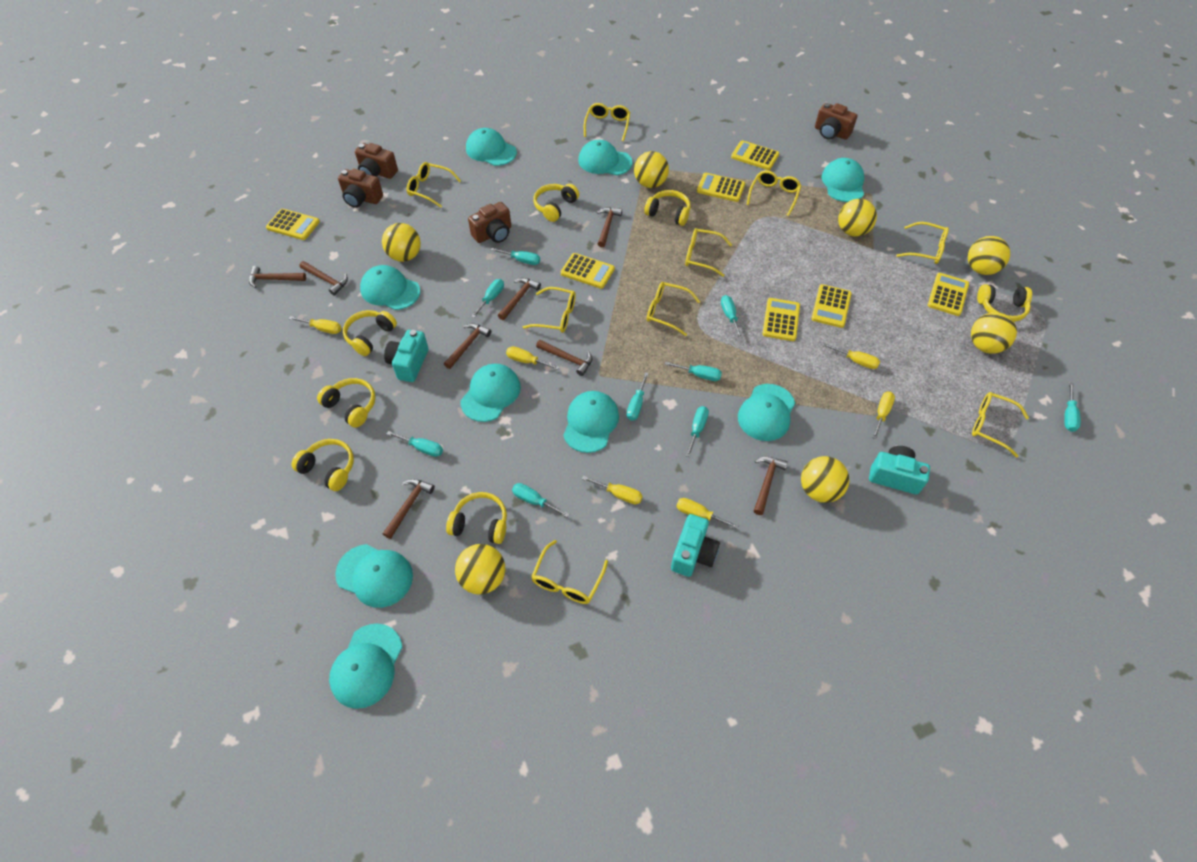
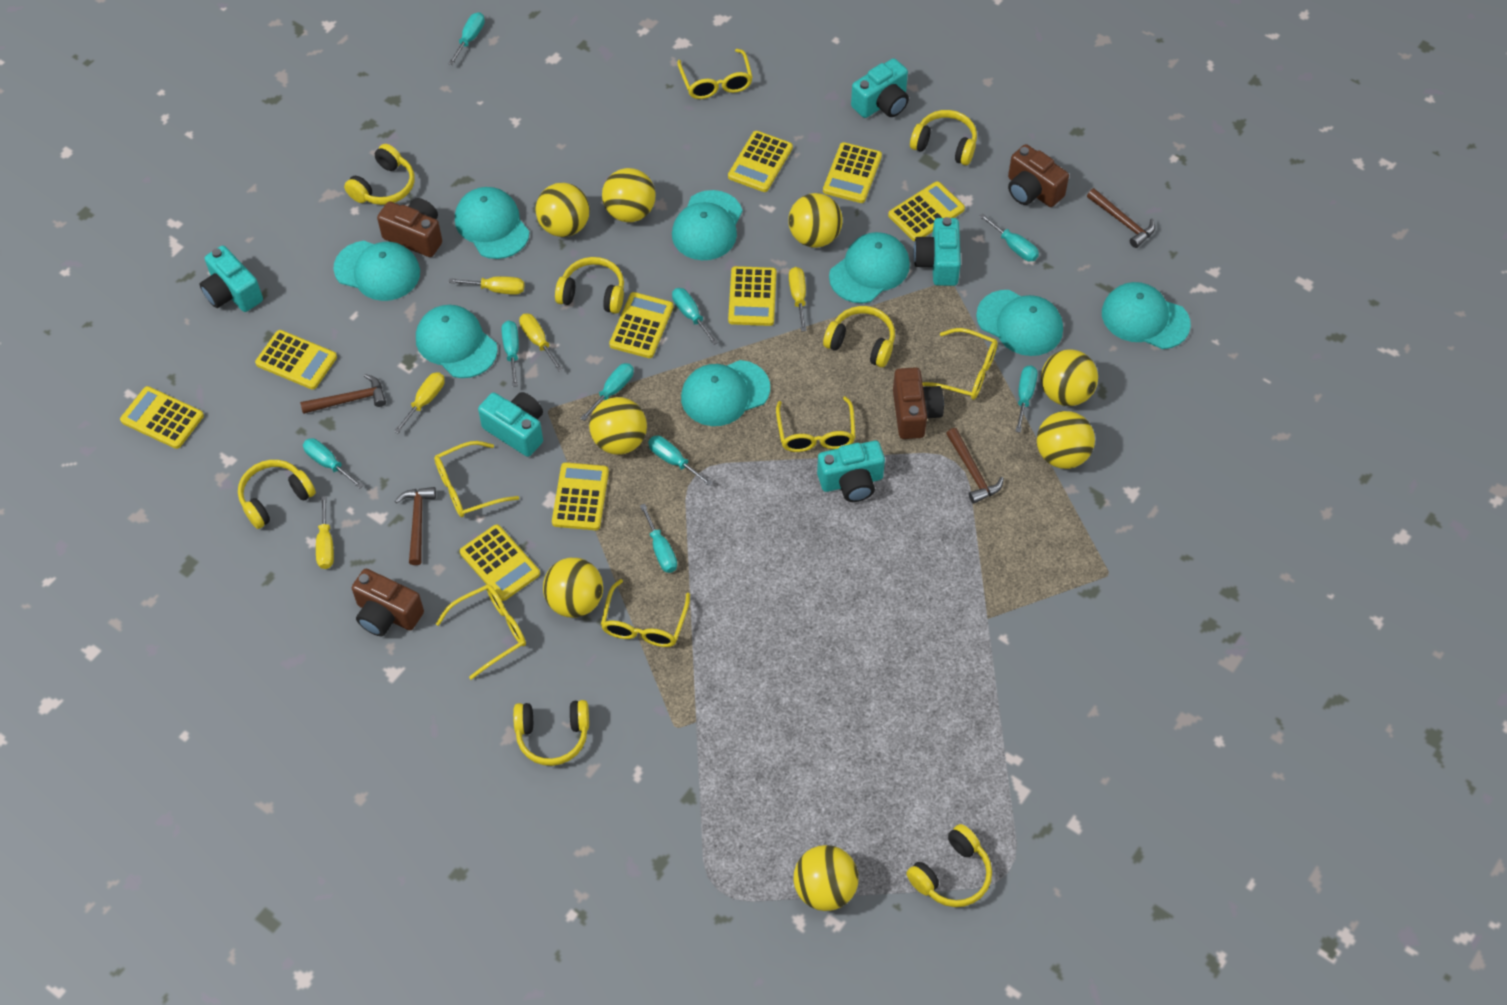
brown hammer: 8 -> 4
turquoise camera: 3 -> 5
turquoise cap: 9 -> 8
yellow ball: 7 -> 8
yellow calculator: 7 -> 9
yellow glasses: 9 -> 6
yellow screwdriver: 6 -> 5

